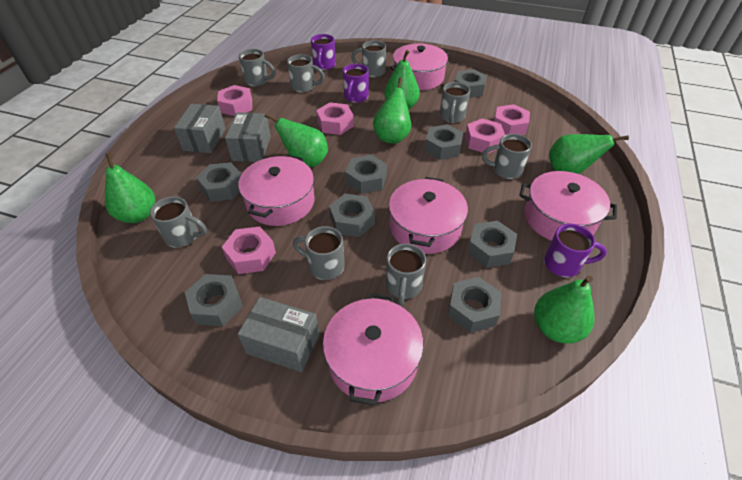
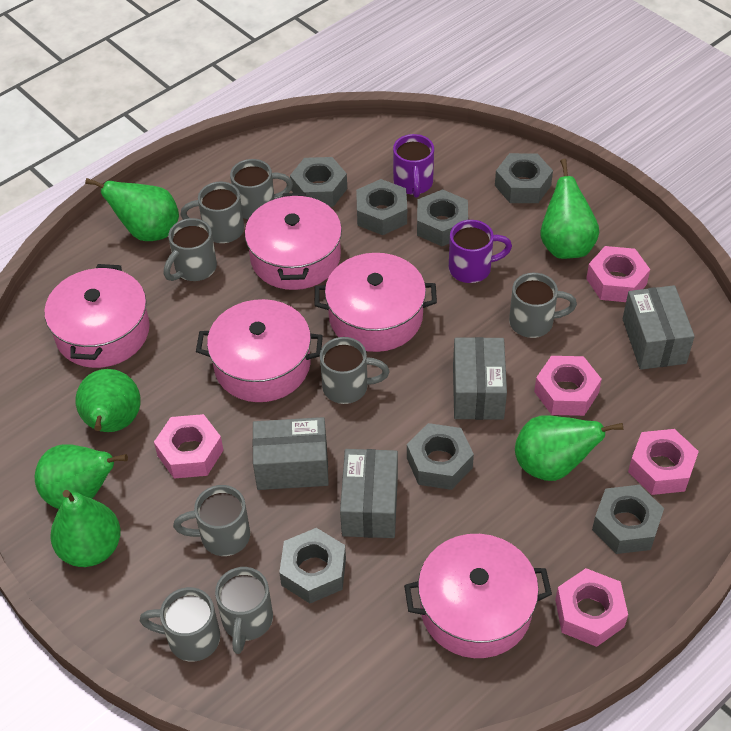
grey box: 3 -> 4
grey nut: 8 -> 7
purple mug: 3 -> 2

